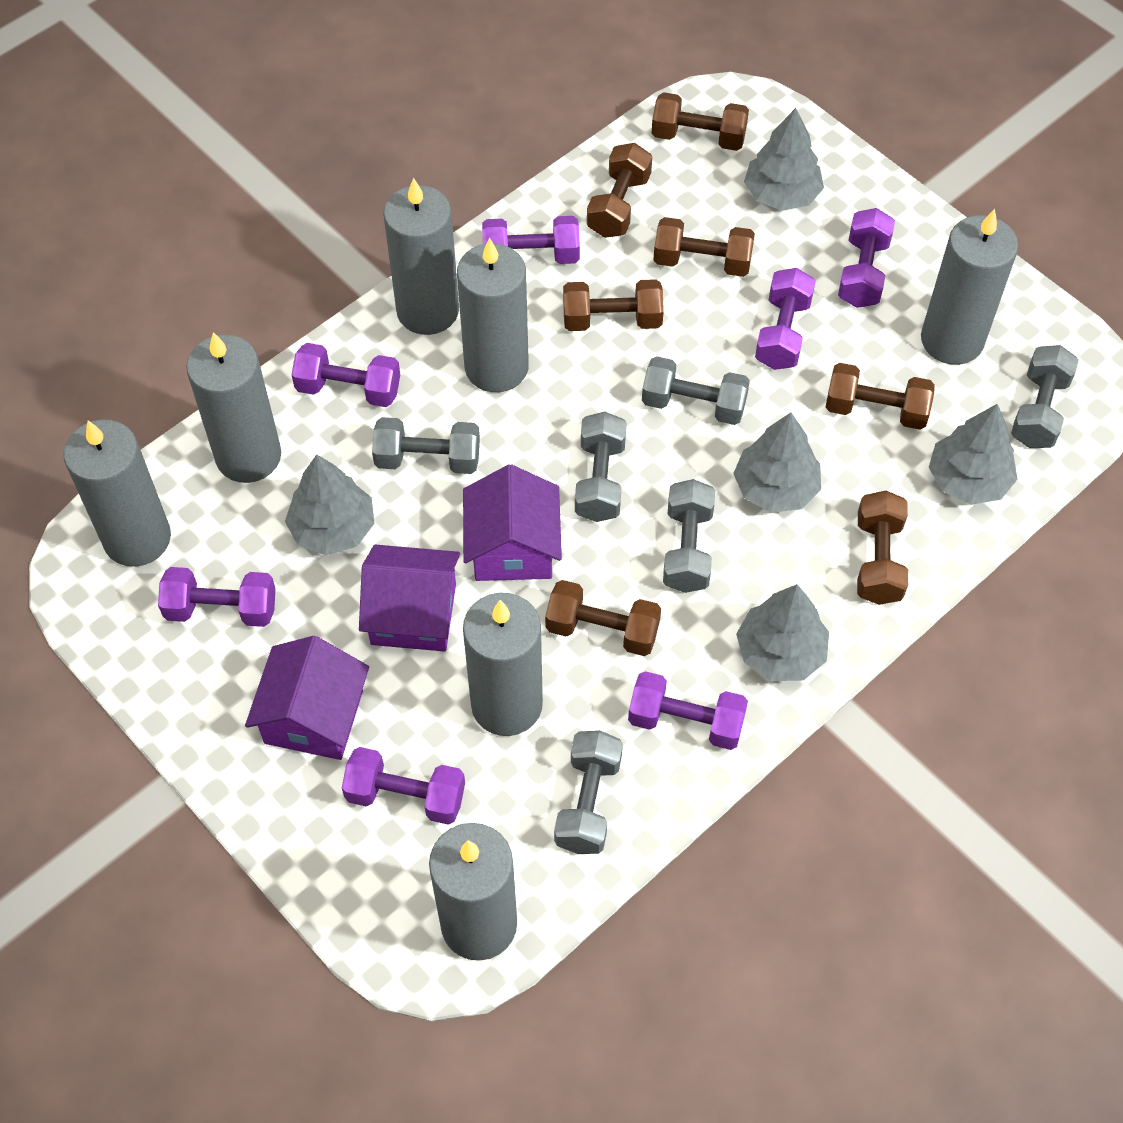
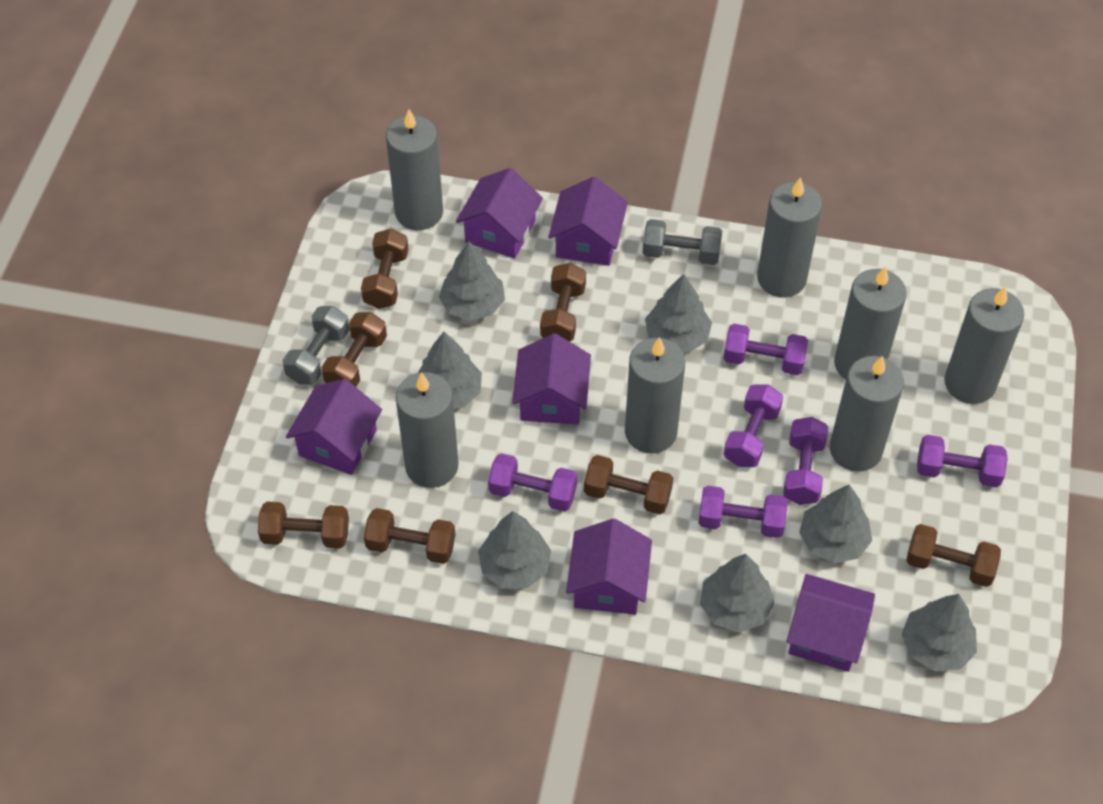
grey dumbbell: 6 -> 2
grey tree: 5 -> 7
purple dumbbell: 7 -> 6
purple house: 3 -> 6

